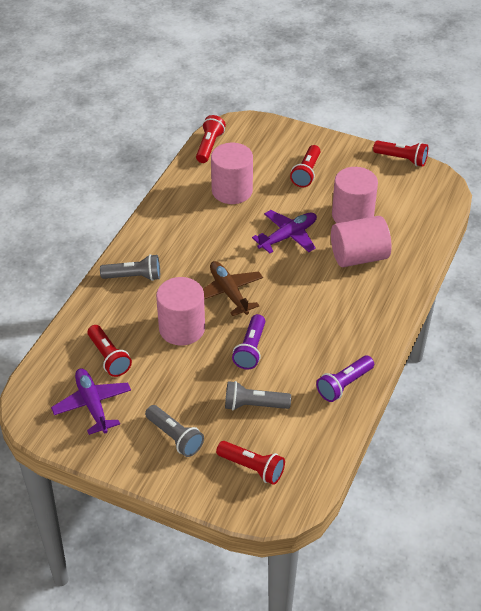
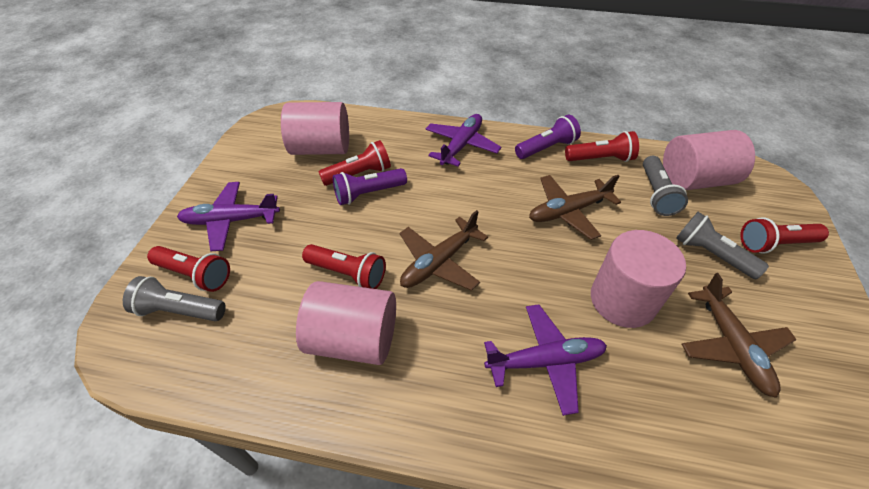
brown plane: 1 -> 3
purple plane: 2 -> 3

